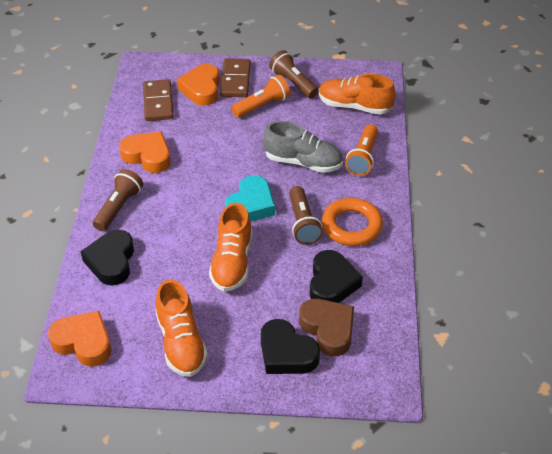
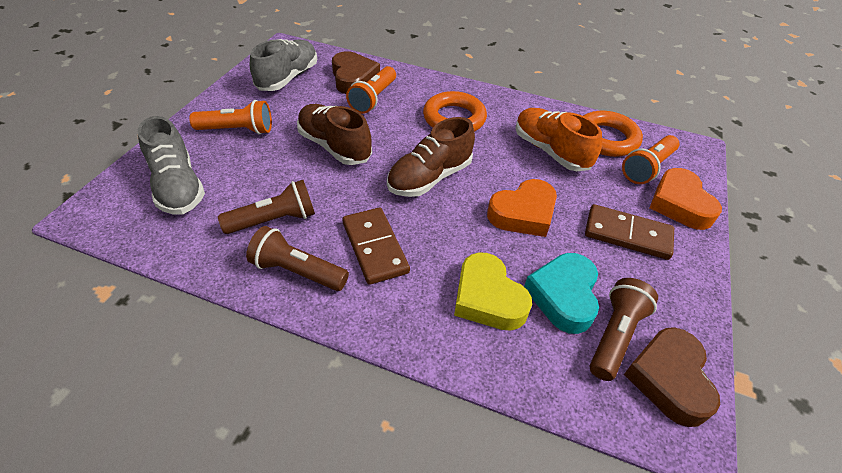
black heart: 3 -> 0
brown heart: 1 -> 2
brown shoe: 0 -> 2
grey shoe: 1 -> 2
orange flashlight: 2 -> 3
orange heart: 3 -> 2
orange ring: 1 -> 2
orange shoe: 3 -> 1
yellow heart: 0 -> 1

